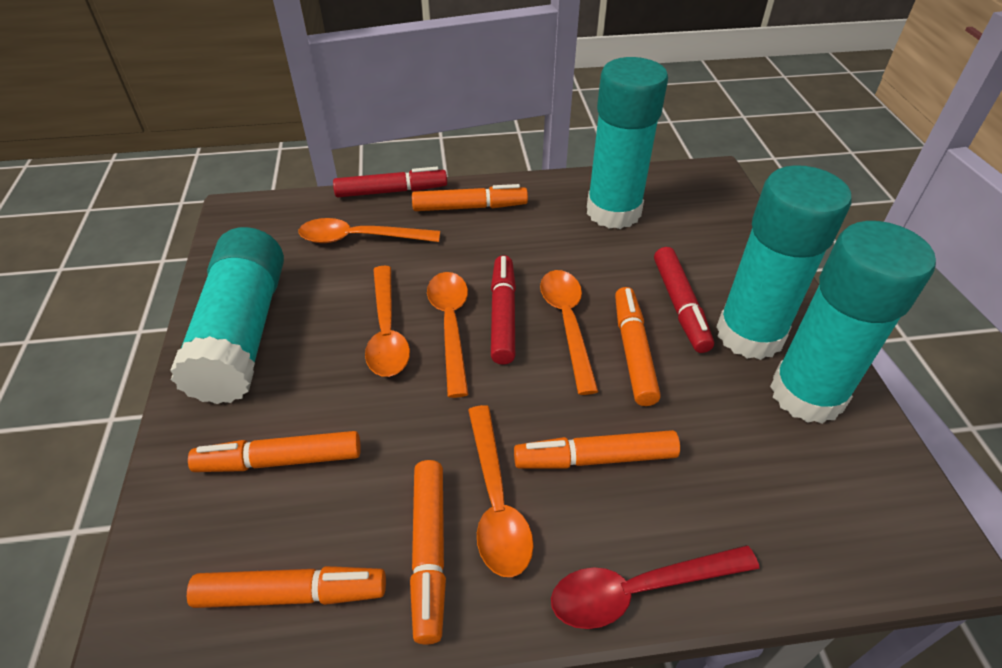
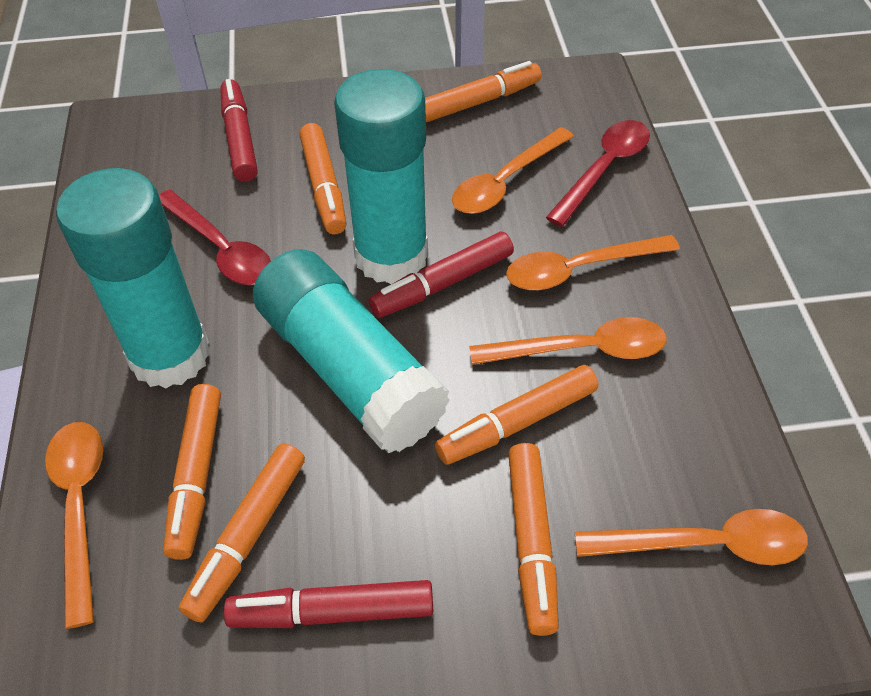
red spoon: 1 -> 2
turquoise glue stick: 4 -> 3

